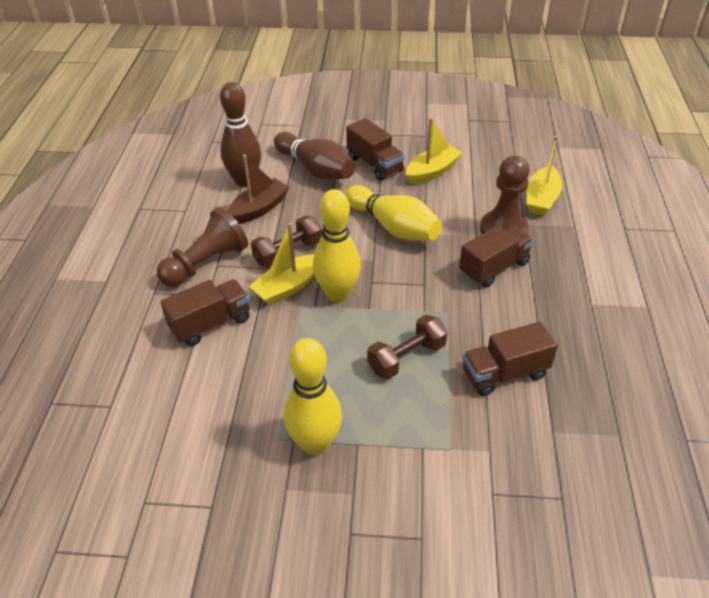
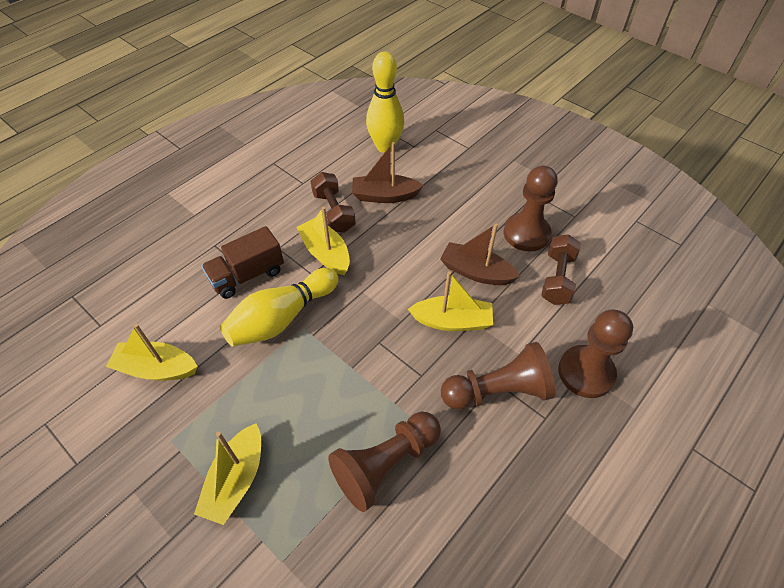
brown boat: 1 -> 2
brown bowling pin: 2 -> 0
brown pawn: 2 -> 4
brown truck: 4 -> 1
yellow boat: 3 -> 4
yellow bowling pin: 3 -> 2

